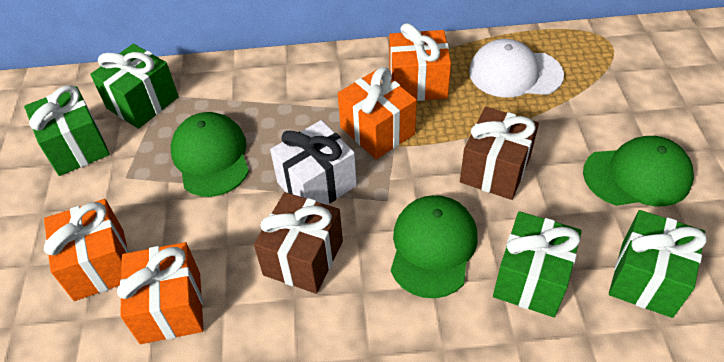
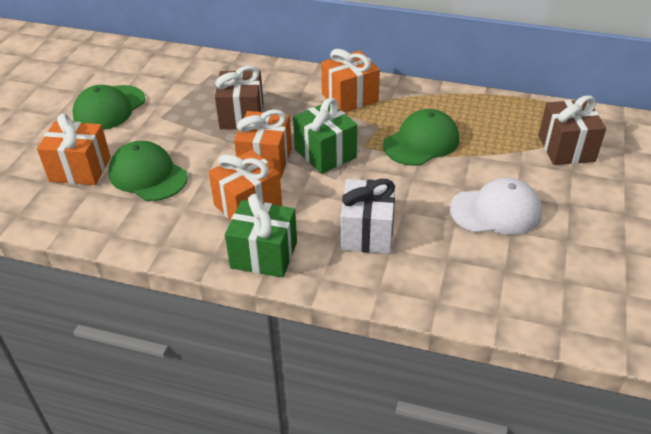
green gift: 4 -> 2

